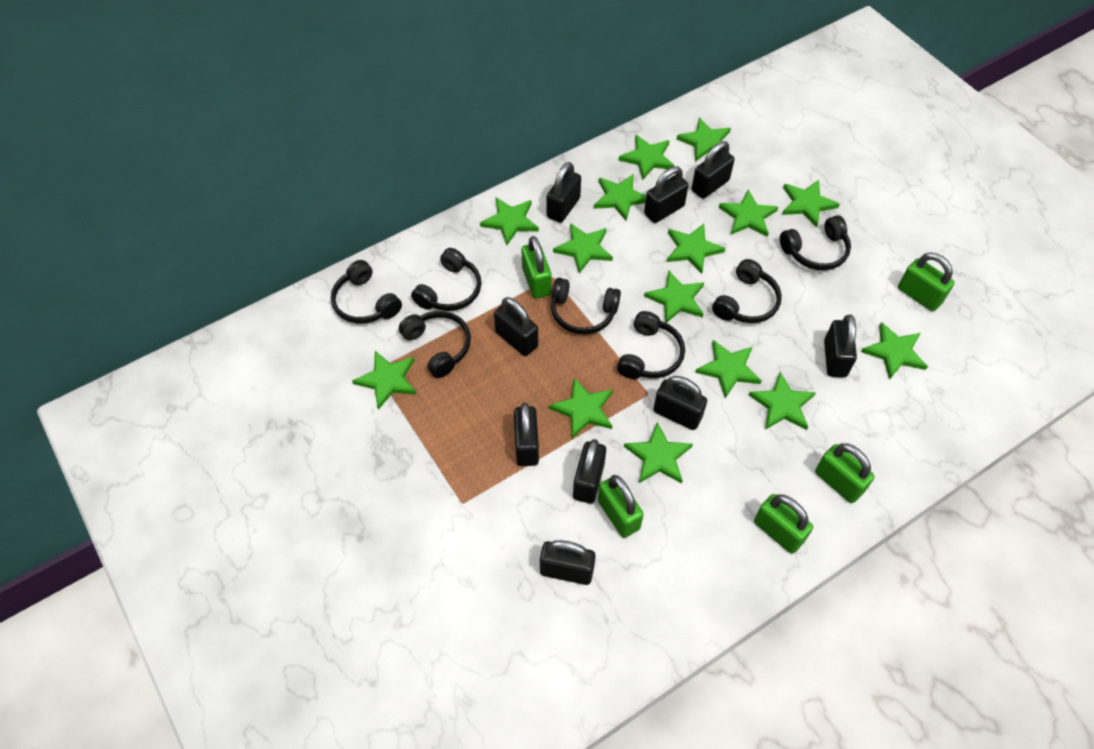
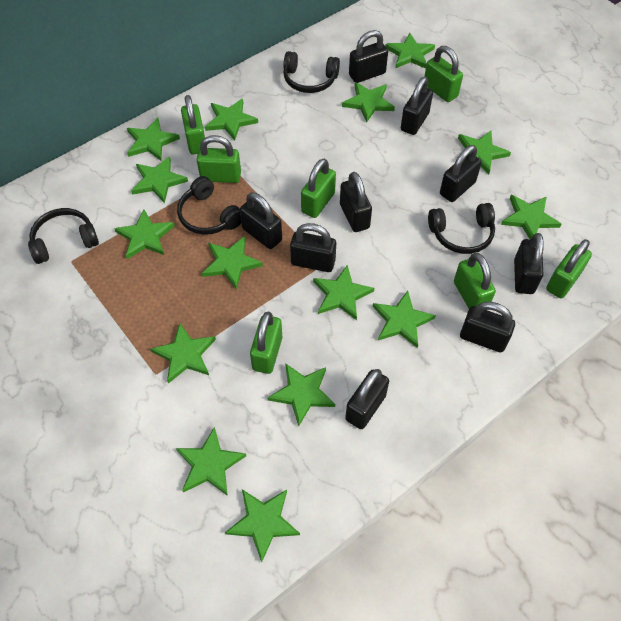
black headphones: 7 -> 4
green padlock: 5 -> 7

